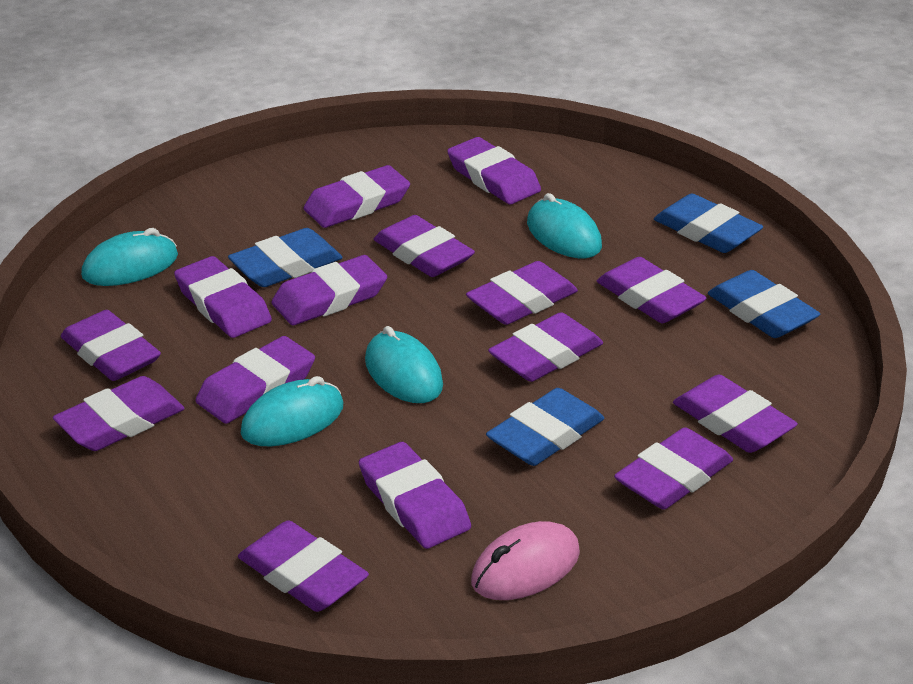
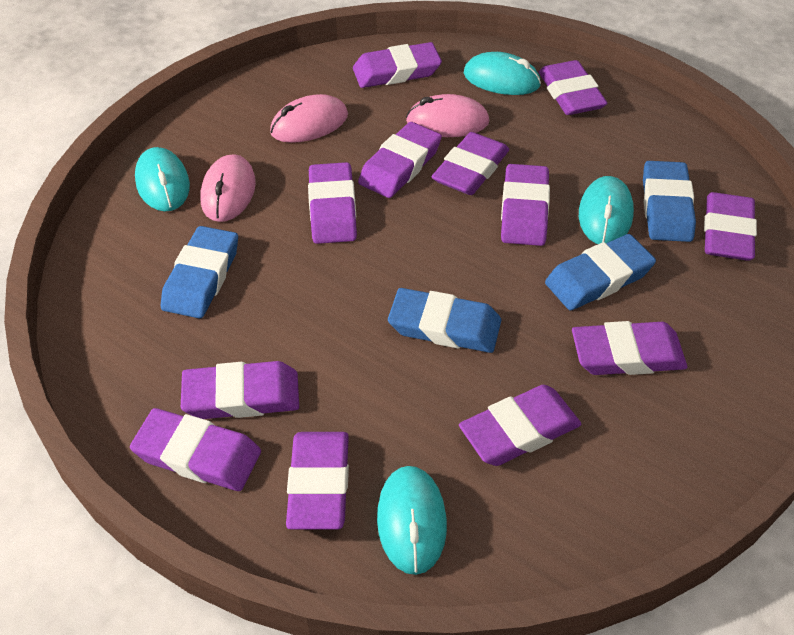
pink mouse: 1 -> 3
purple eraser: 15 -> 12

